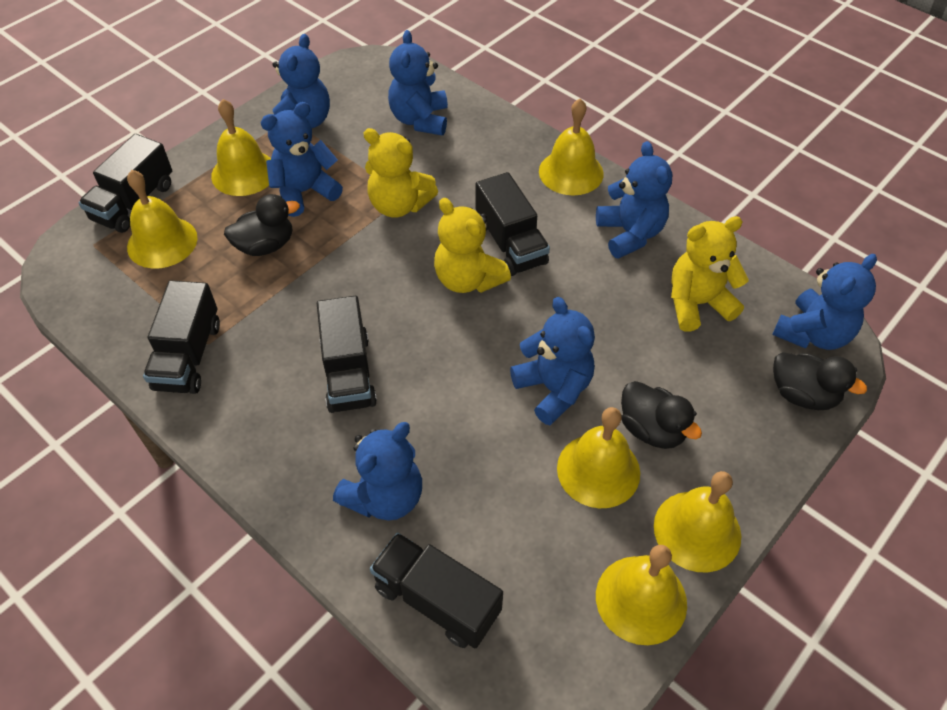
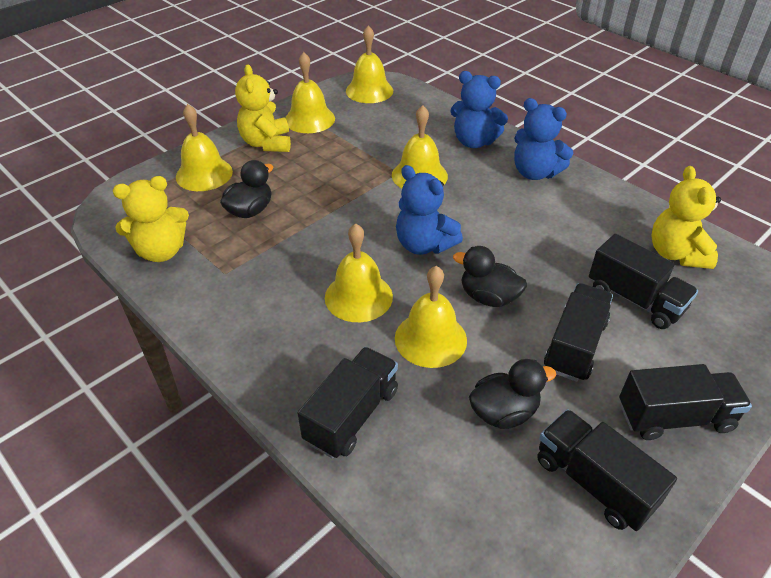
blue teddy bear: 7 -> 3

